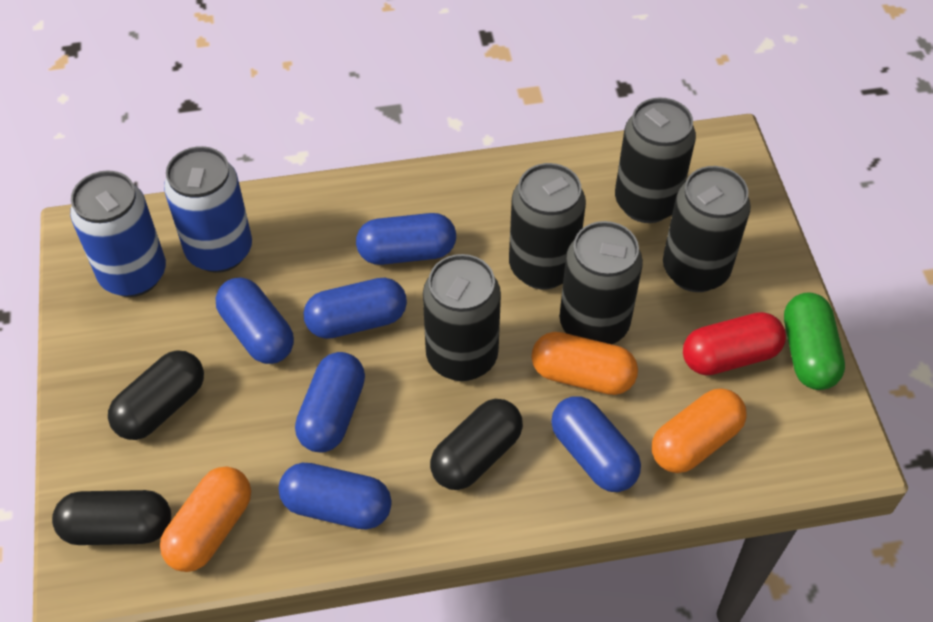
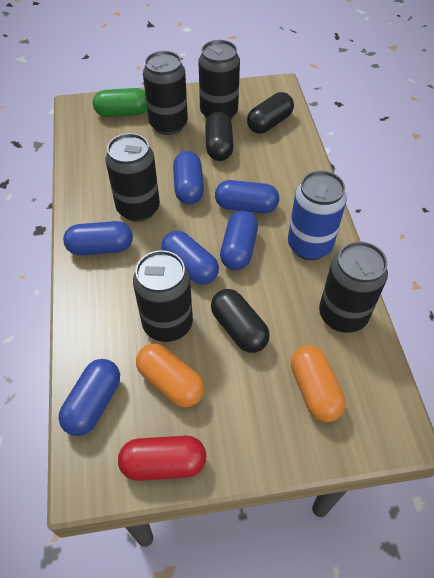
blue can: 2 -> 1
orange capsule: 3 -> 2

